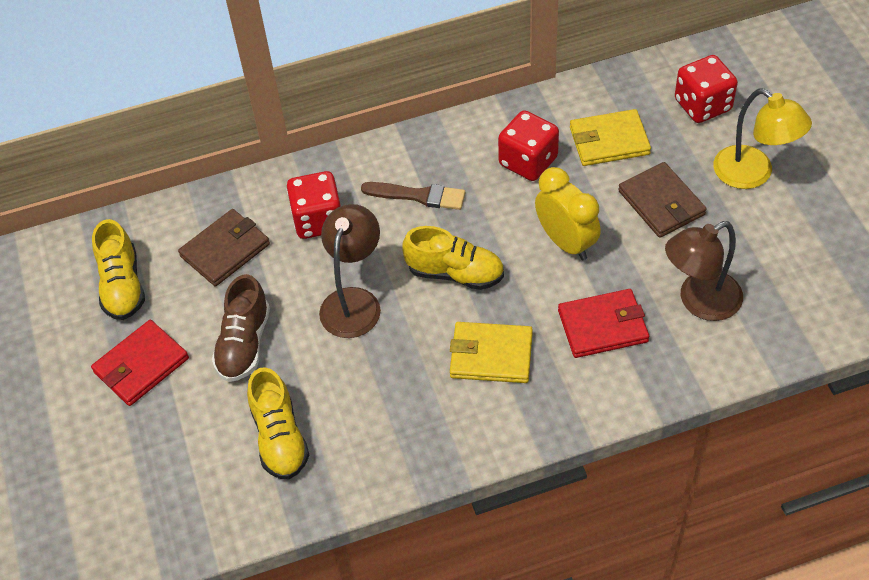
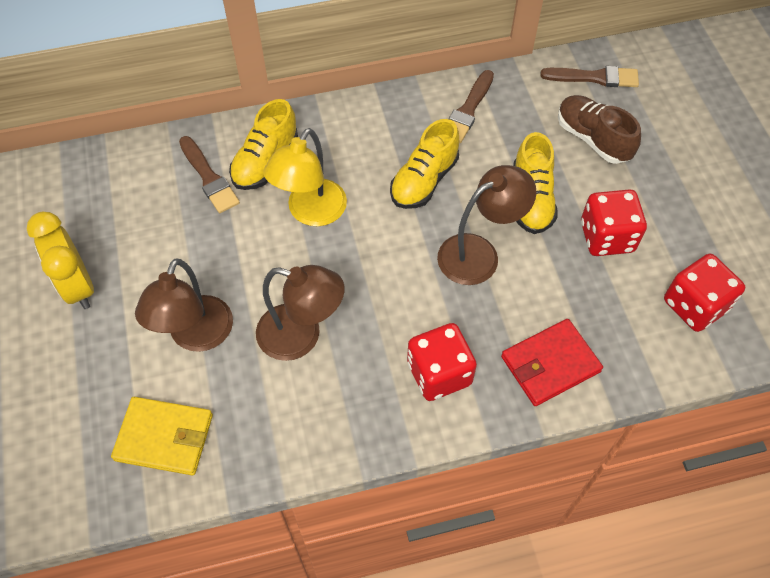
brown brush: 1 -> 3
brown lamp: 2 -> 3
brown wallet: 2 -> 0
red wallet: 2 -> 1
yellow wallet: 2 -> 1

